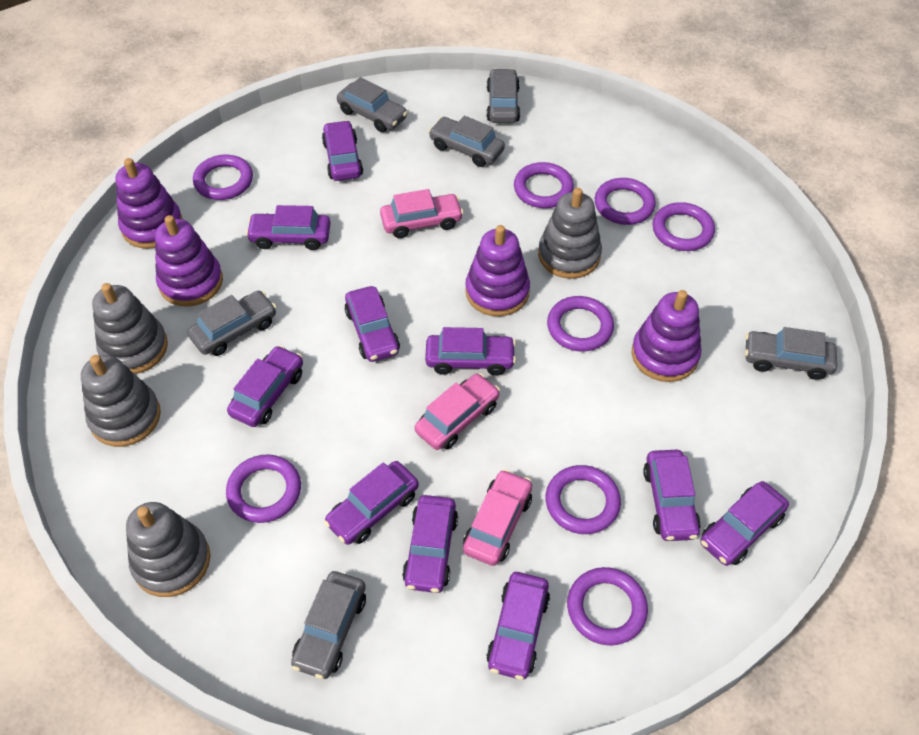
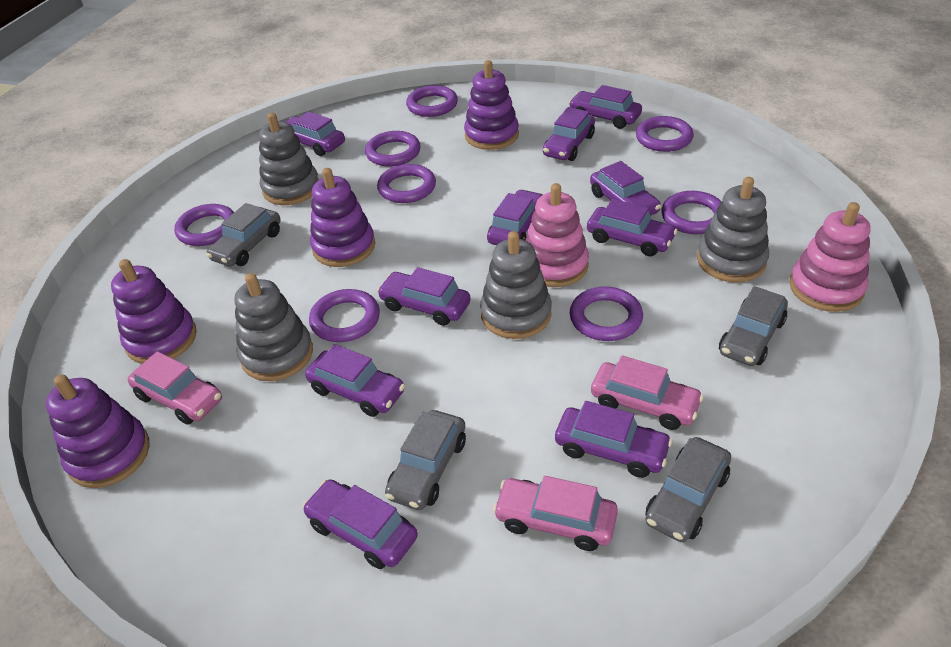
grey car: 6 -> 4
pink stacking toy: 0 -> 2

